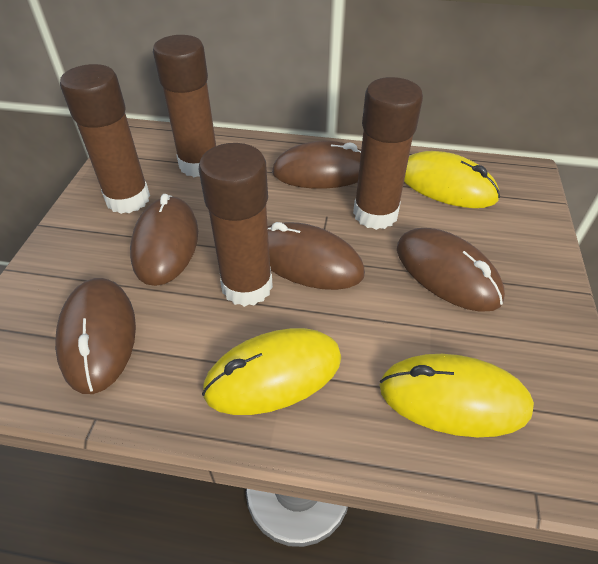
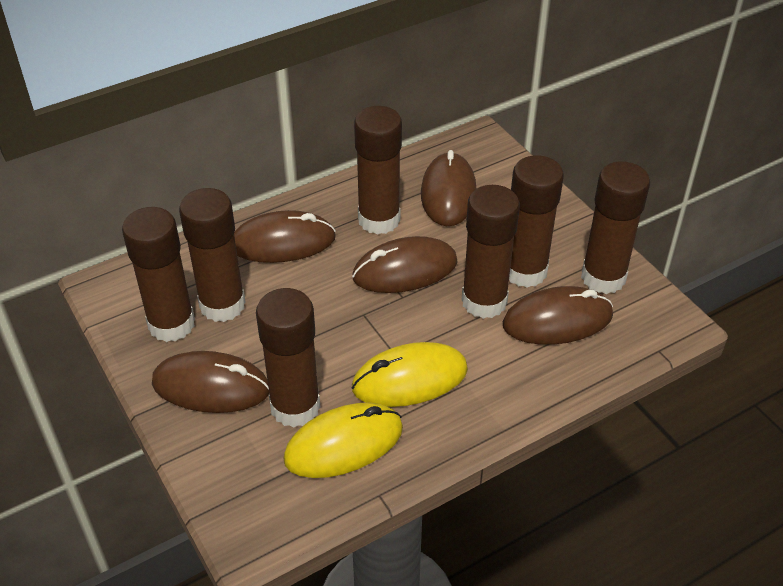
brown glue stick: 4 -> 7
yellow mouse: 3 -> 2

